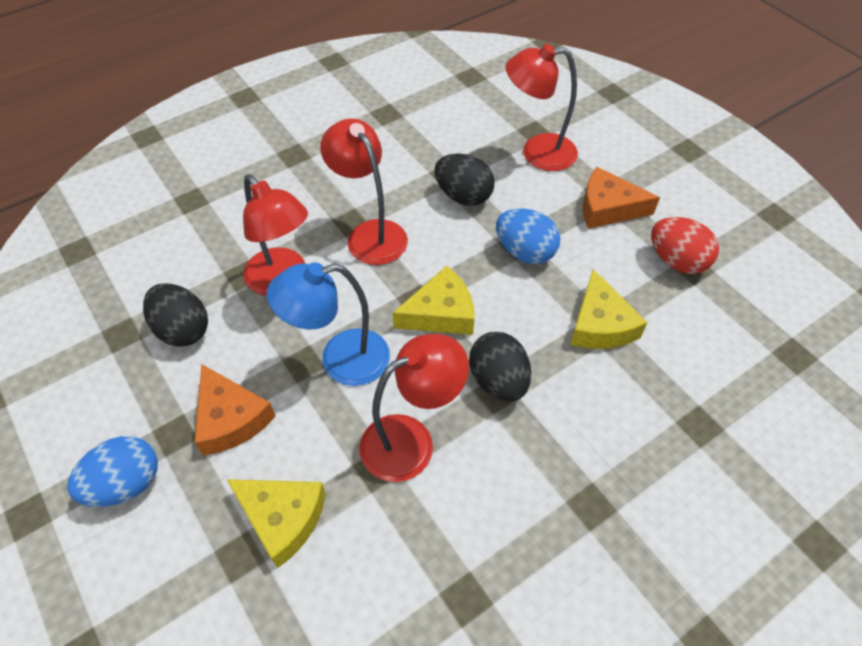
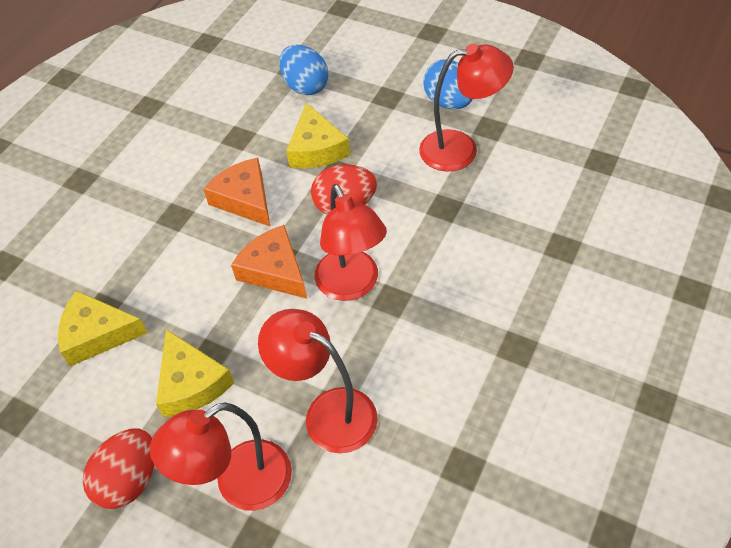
black egg: 3 -> 0
blue lamp: 1 -> 0
red egg: 1 -> 2

